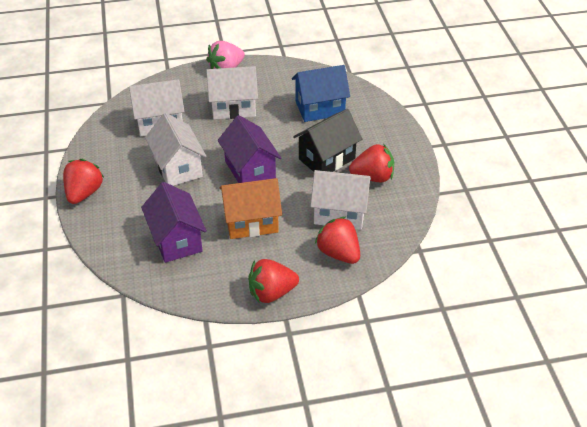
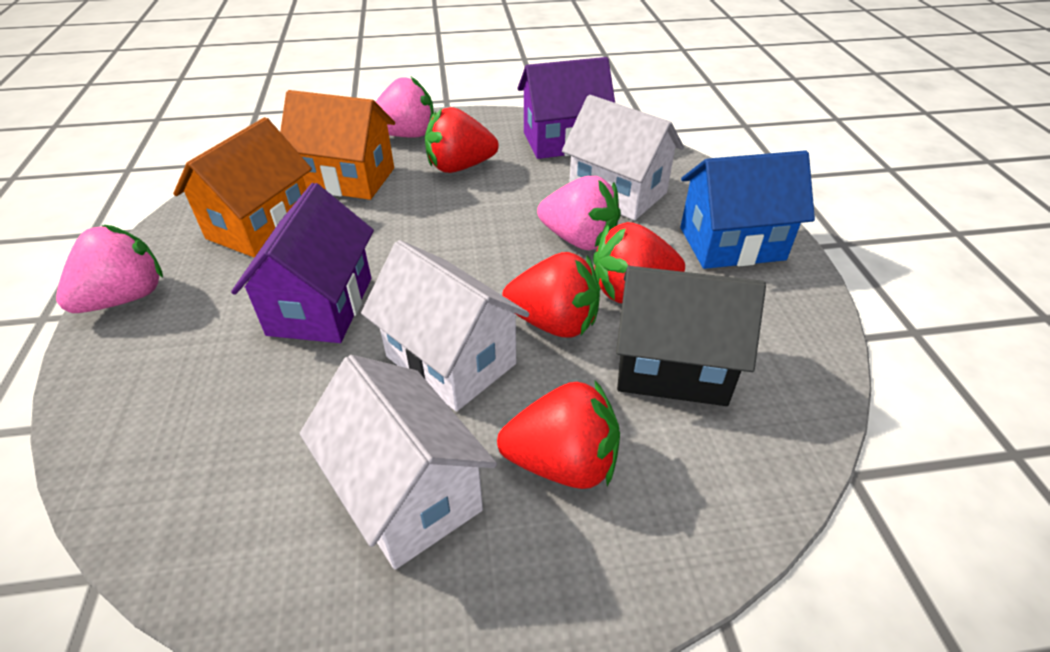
orange house: 1 -> 2
pink strawberry: 1 -> 3
white house: 4 -> 3

